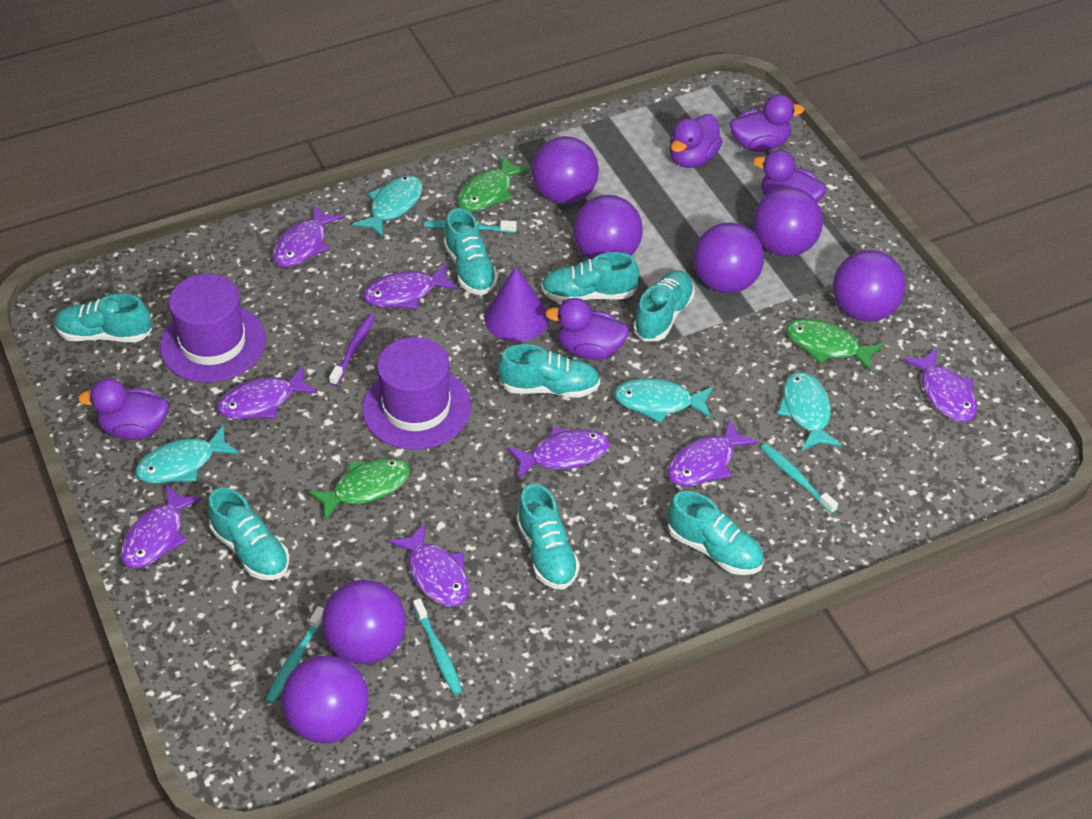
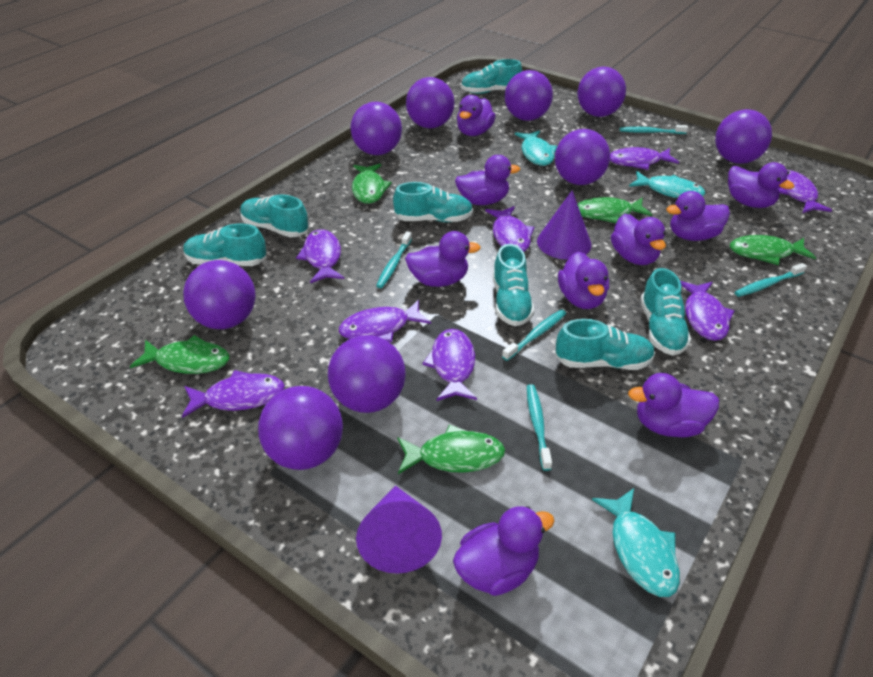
green fish: 3 -> 5
purple ball: 7 -> 9
purple cone: 1 -> 2
purple duck: 5 -> 9
purple hat: 2 -> 0
purple toothbrush: 1 -> 0
turquoise fish: 4 -> 3
turquoise shoe: 8 -> 7
turquoise toothbrush: 4 -> 5

